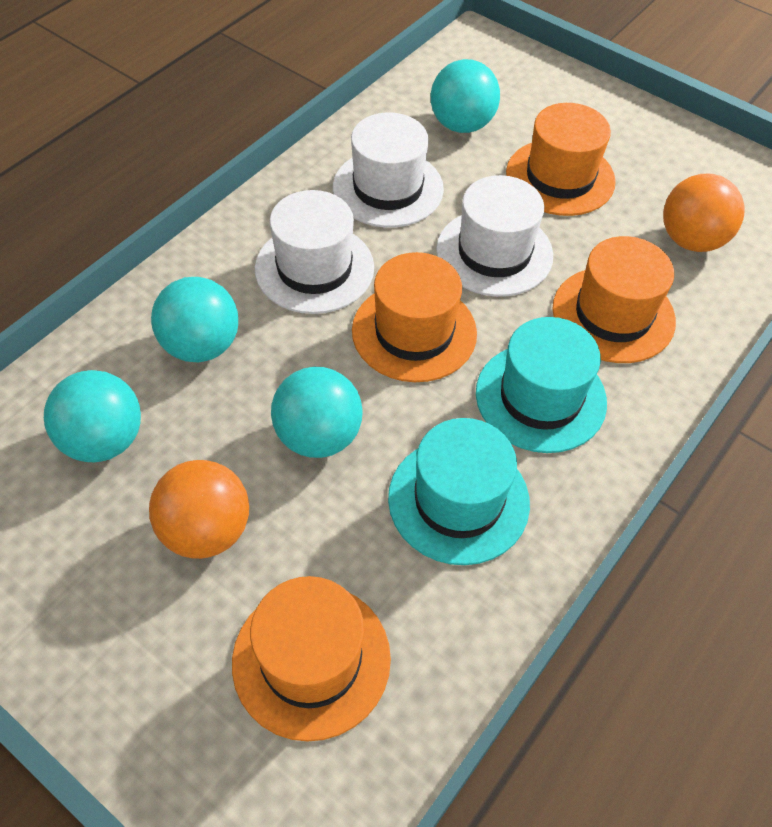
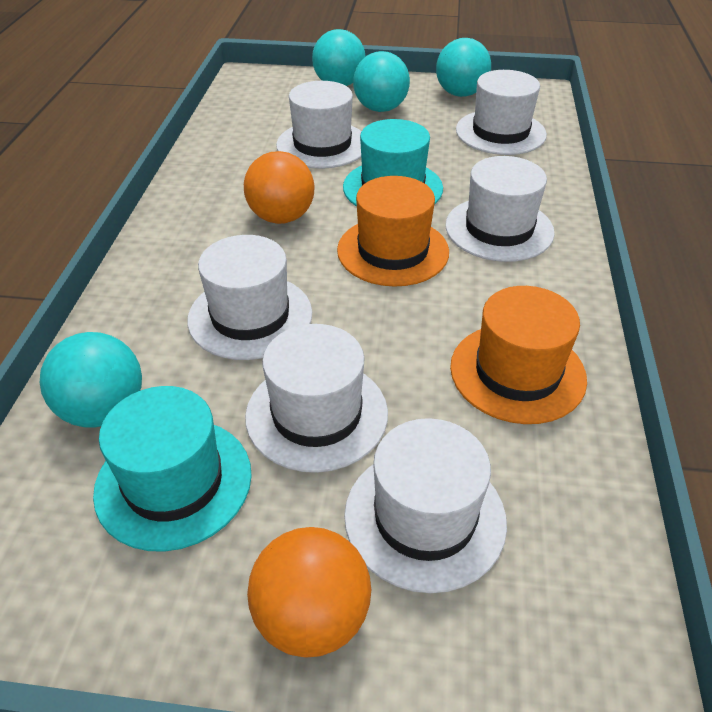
orange hat: 4 -> 2
white hat: 3 -> 6

